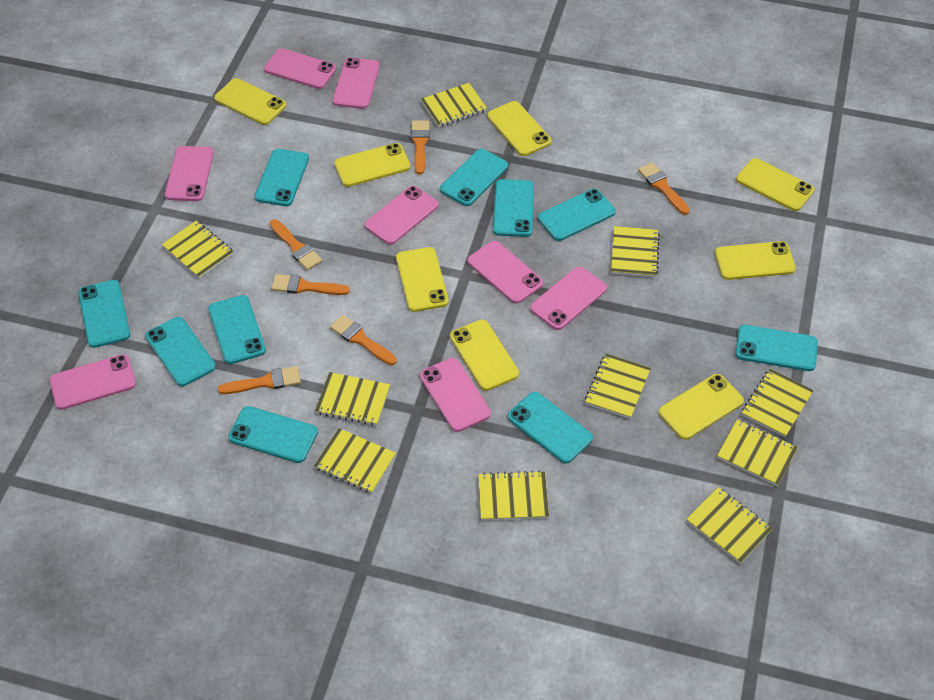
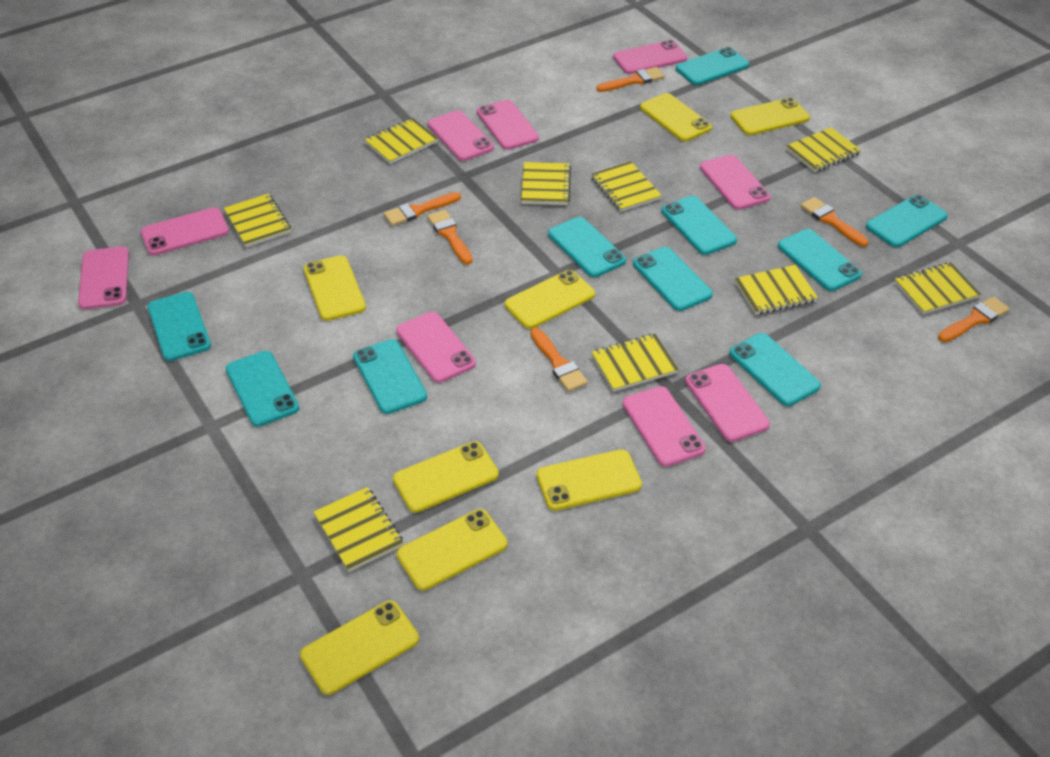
pink phone: 8 -> 9
yellow notebook: 10 -> 9

